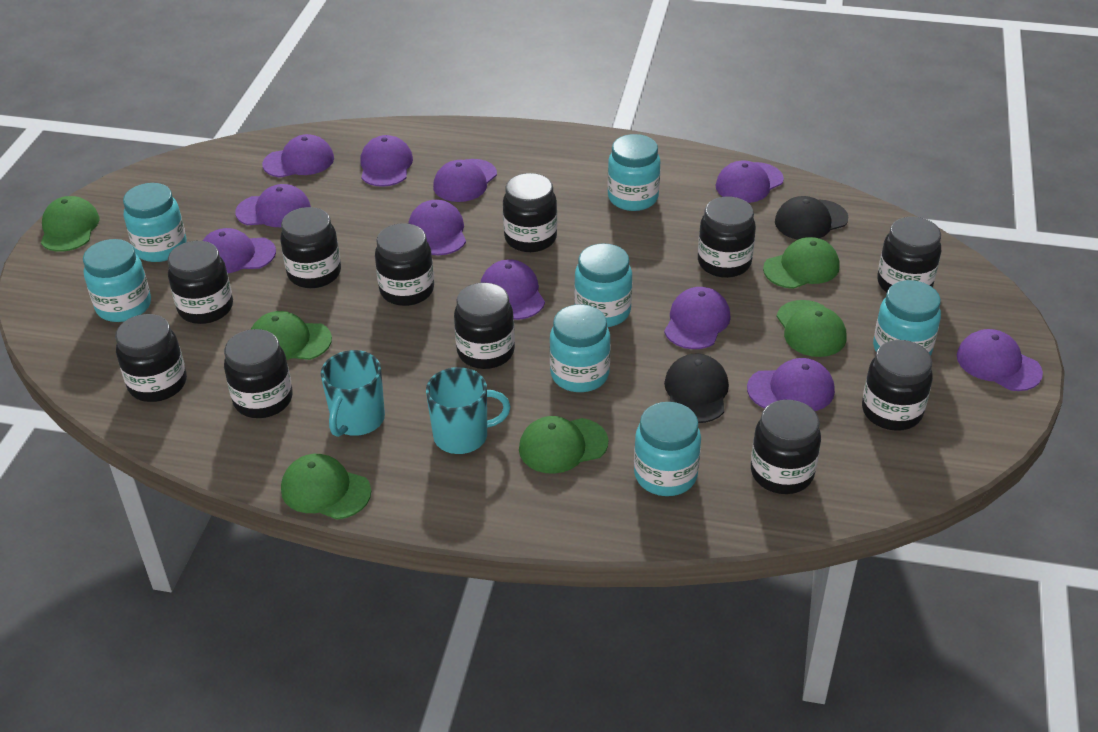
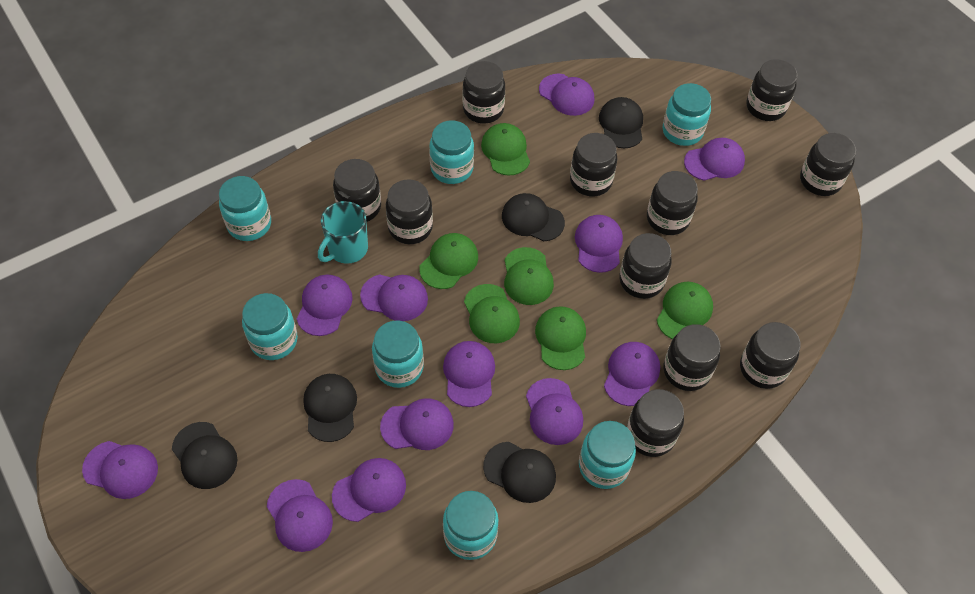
black cap: 2 -> 5
purple cap: 11 -> 12
turquoise mug: 2 -> 1

